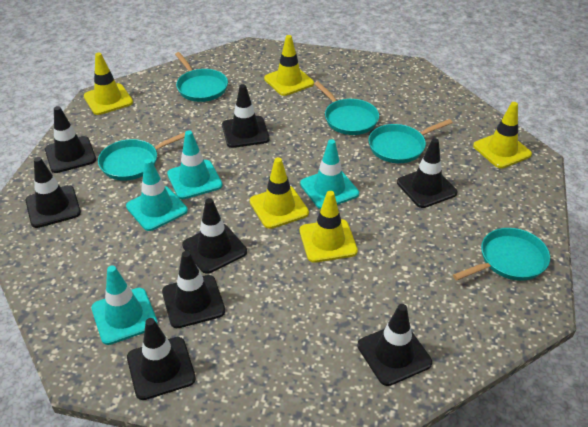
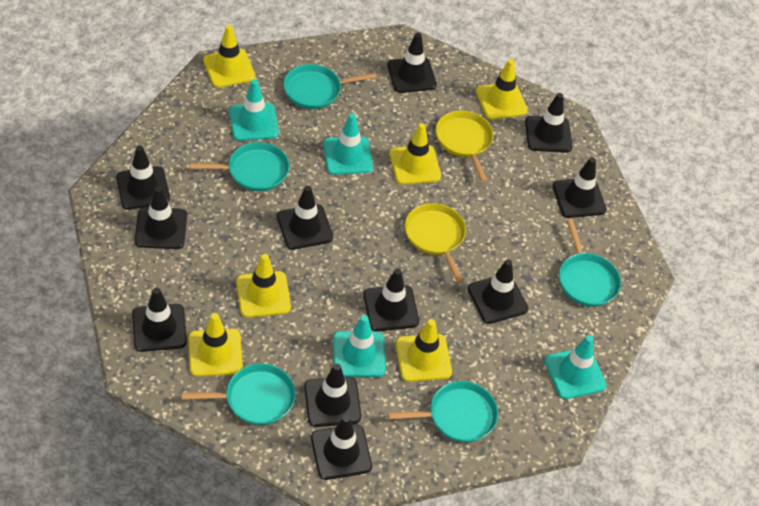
black traffic cone: 8 -> 11
yellow pan: 0 -> 2
yellow traffic cone: 5 -> 6

